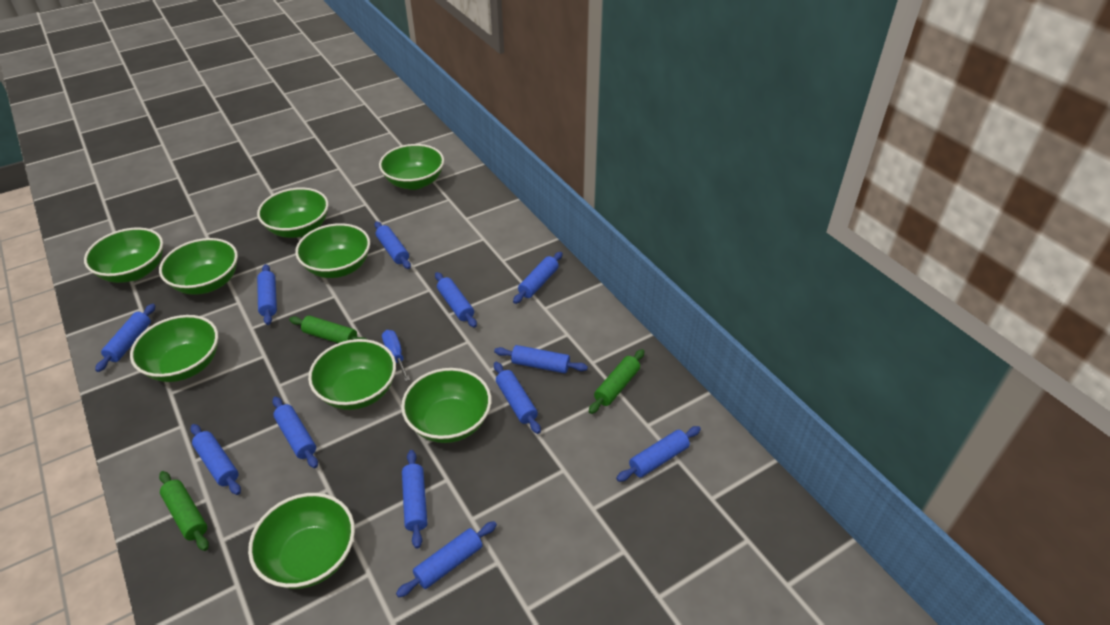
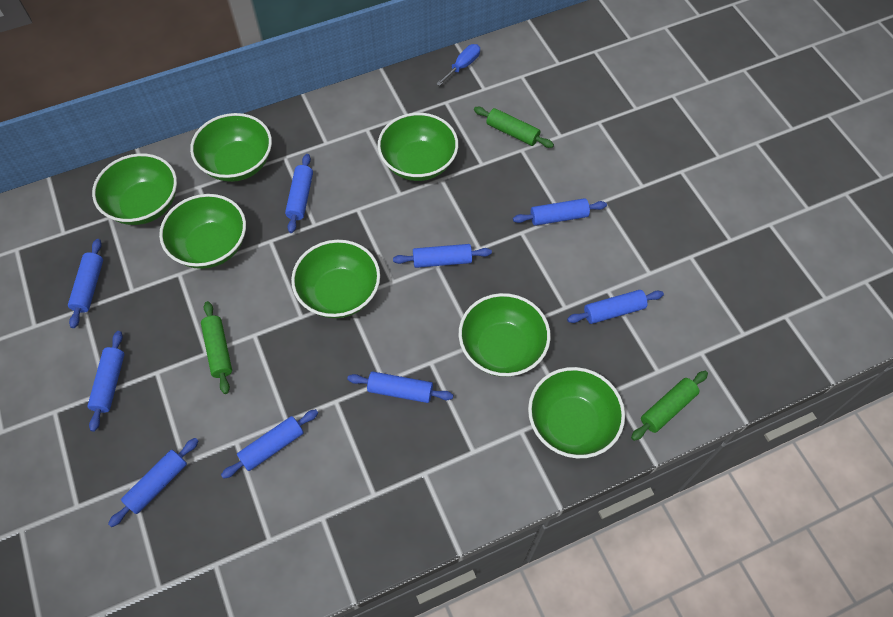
blue rolling pin: 12 -> 9
green bowl: 9 -> 7

